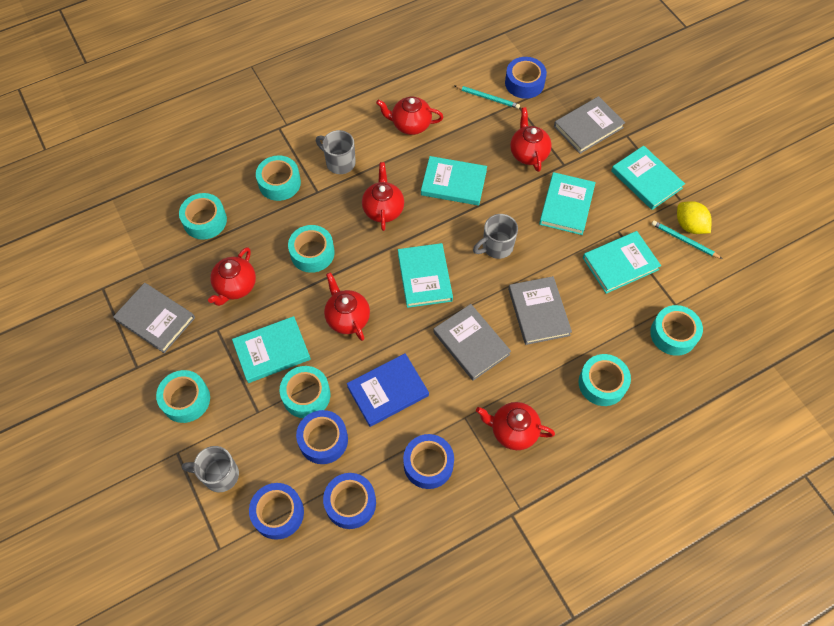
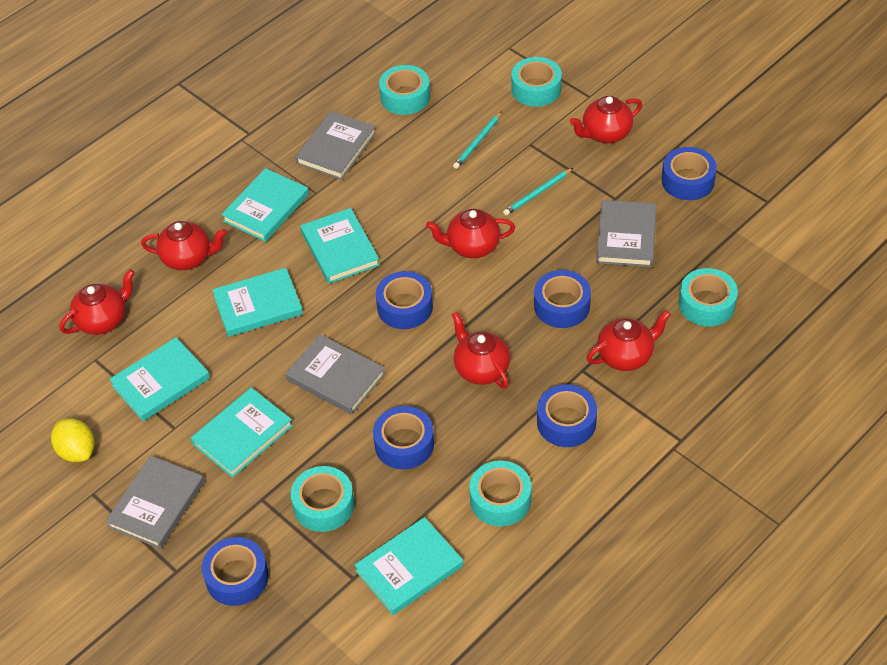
blue book: 1 -> 0
blue tape: 5 -> 6
grey mug: 3 -> 0
turquoise tape: 7 -> 5

